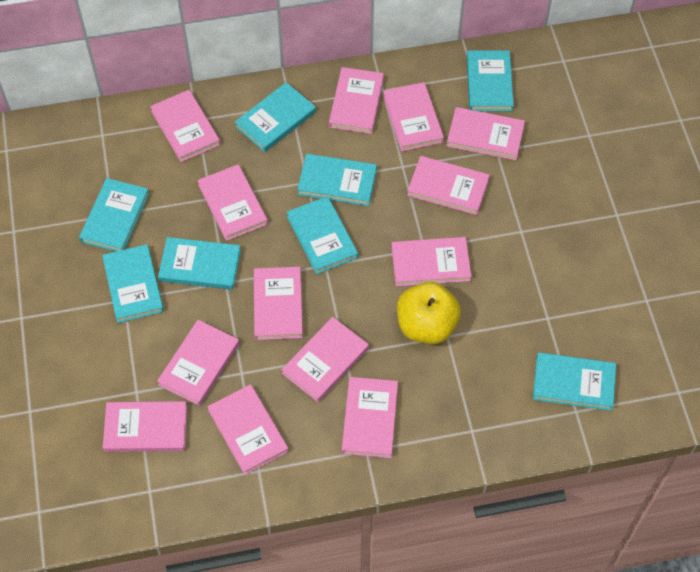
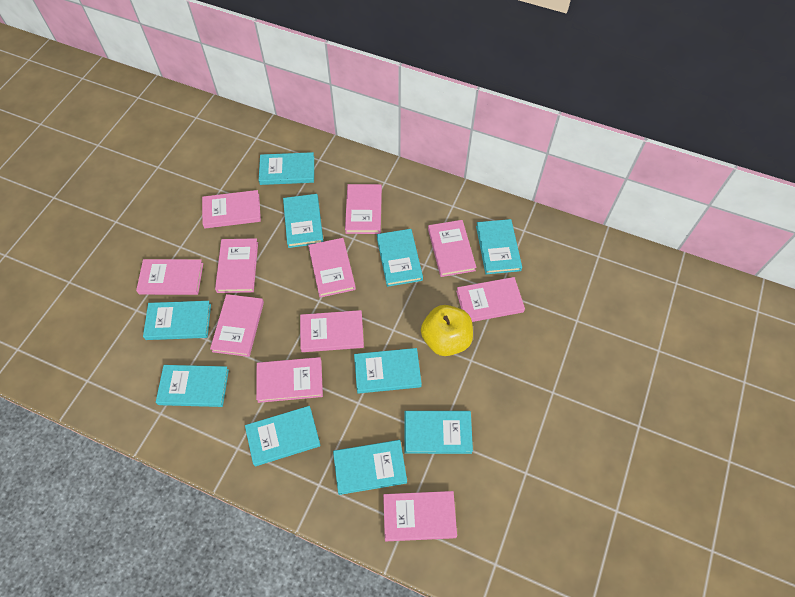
pink book: 13 -> 11
turquoise book: 8 -> 10

